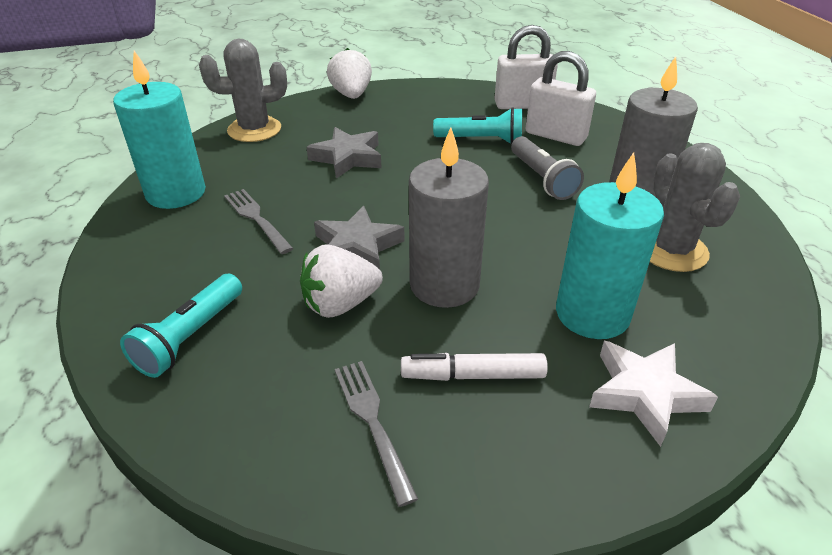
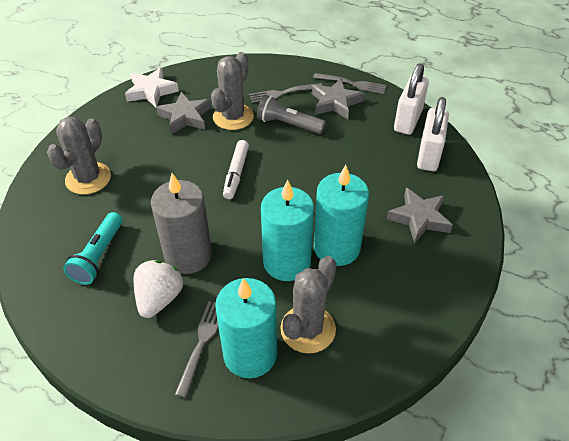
grey cactus: 2 -> 3
grey candle: 2 -> 1
grey fork: 2 -> 3
grey star: 2 -> 3
turquoise candle: 2 -> 3
turquoise flashlight: 2 -> 1
white strawberry: 2 -> 1

